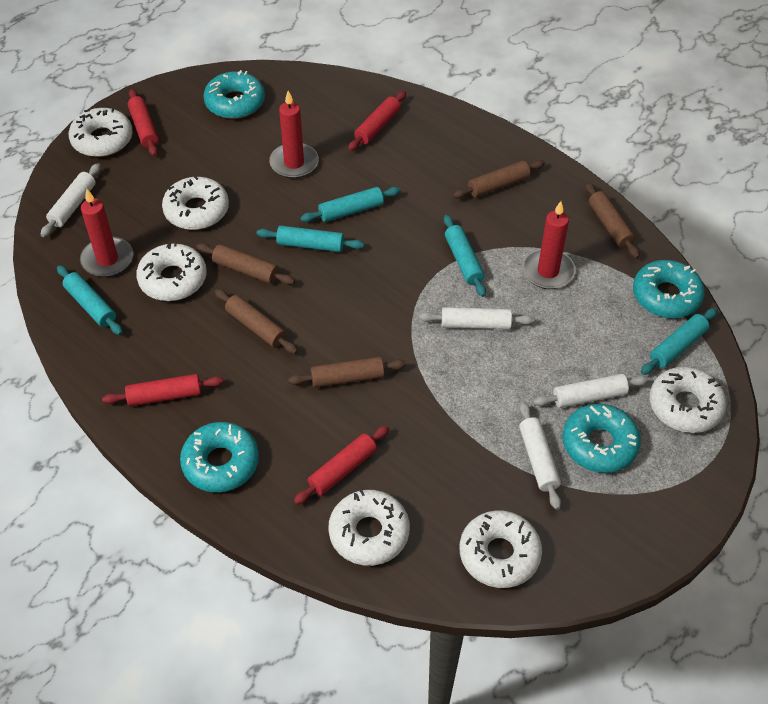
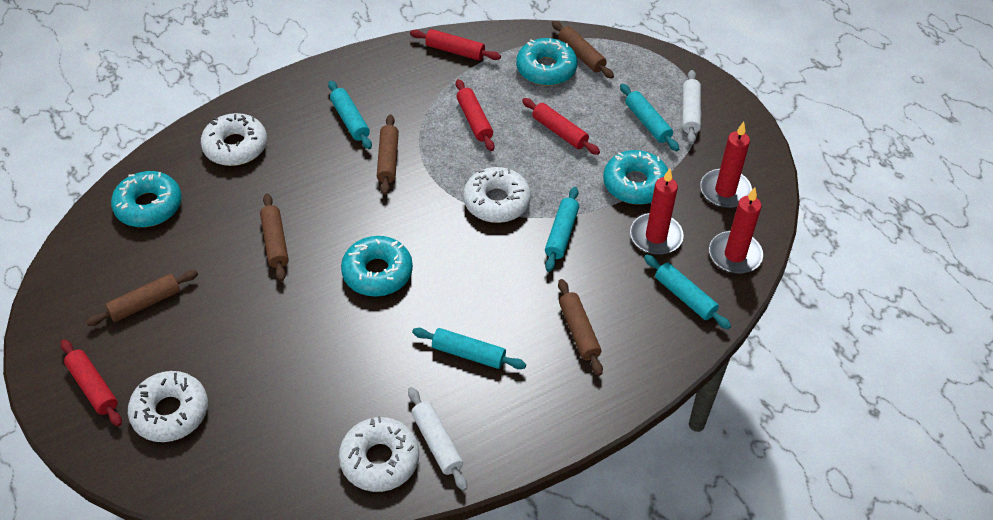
white donut: 6 -> 4
white rolling pin: 4 -> 2

